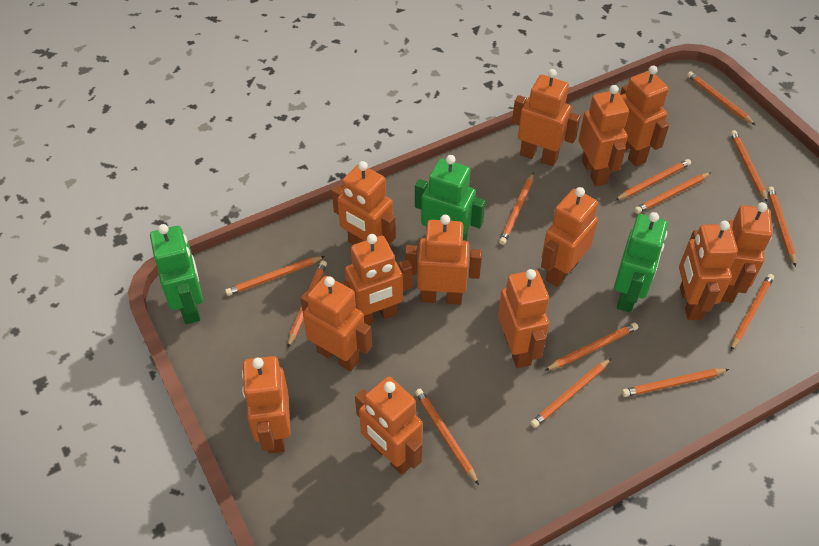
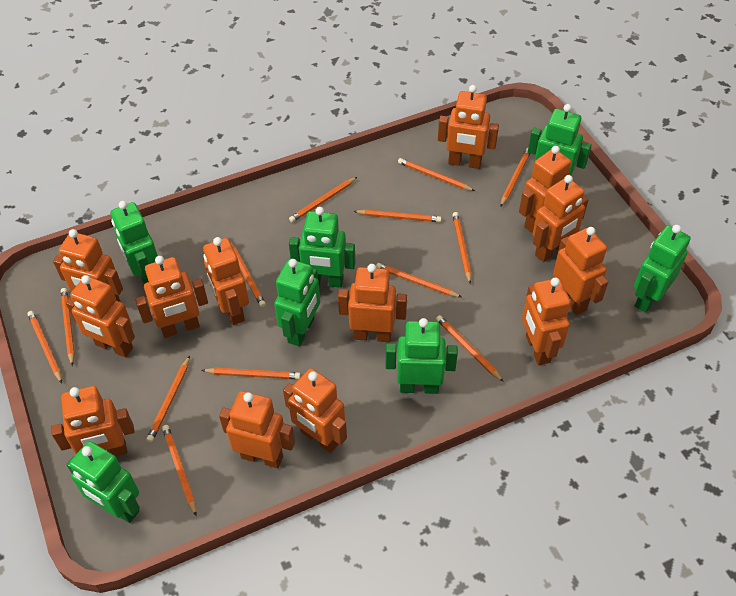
green robot: 3 -> 7

